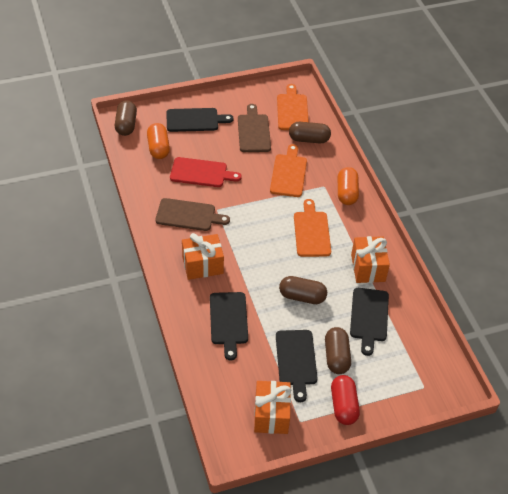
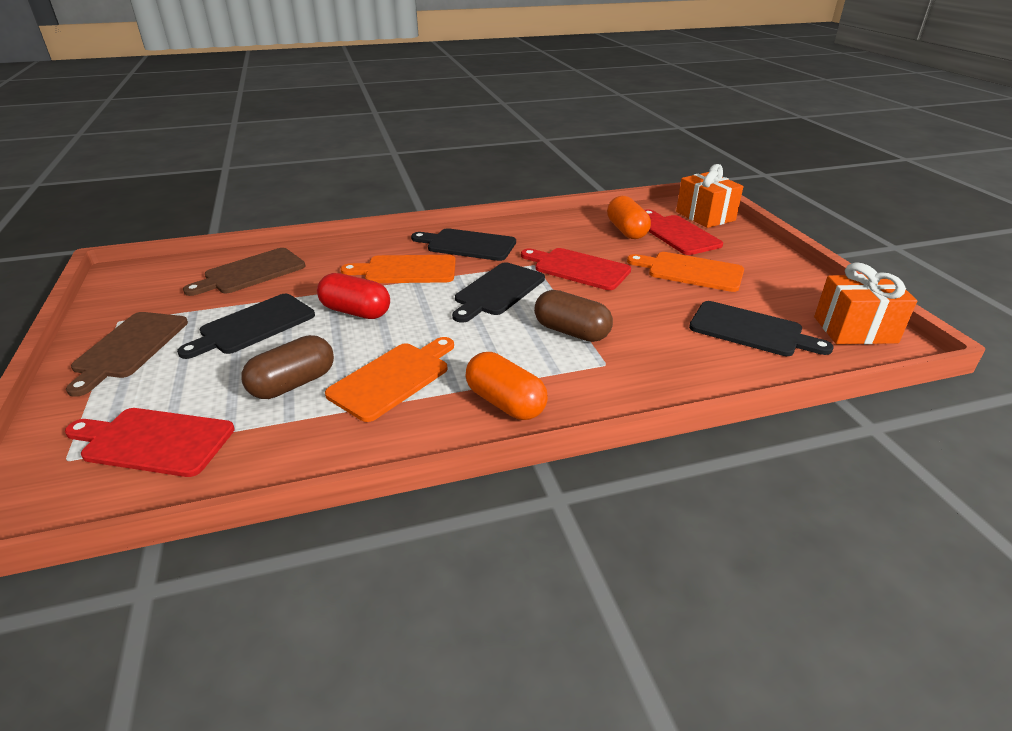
brown capsule: 4 -> 2
orange gift: 3 -> 2
red cutting board: 1 -> 3

